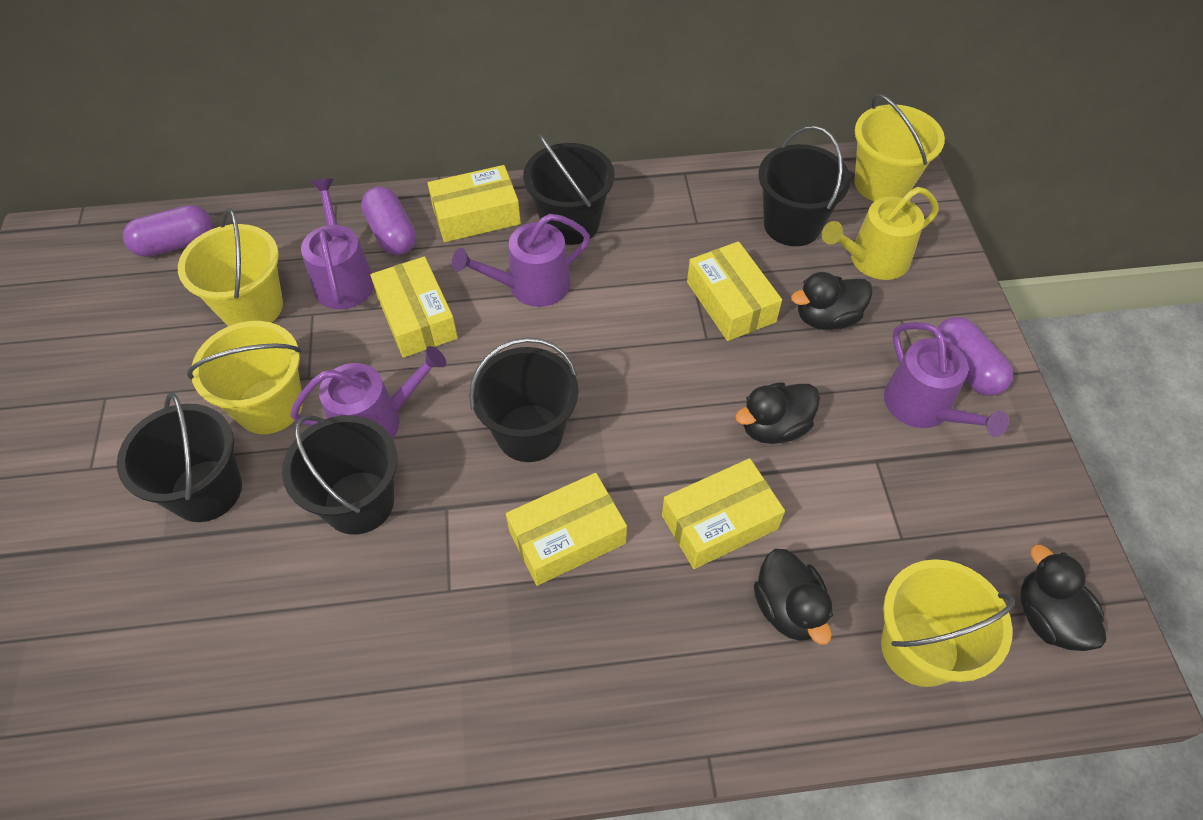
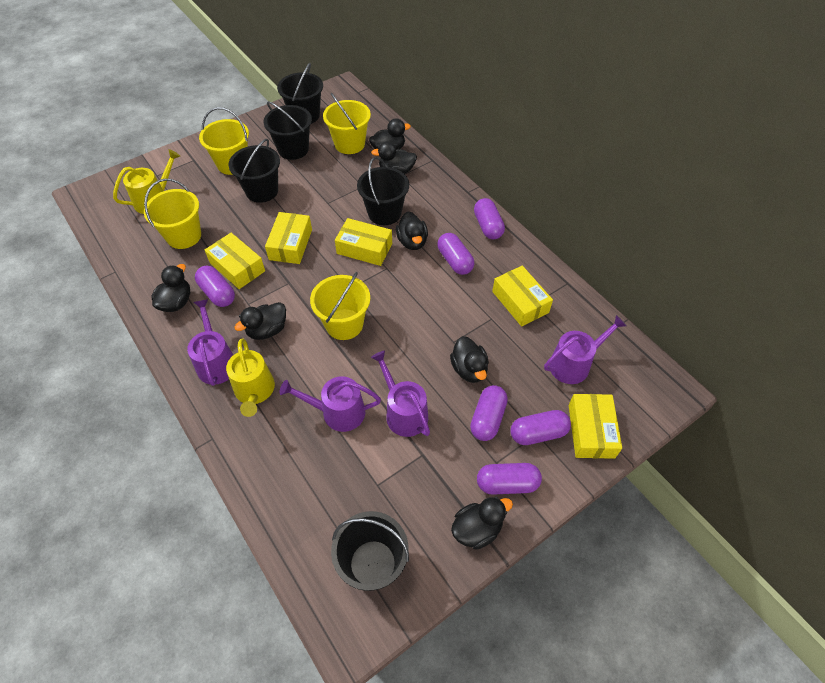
black duck: 4 -> 7
purple capsule: 3 -> 6
yellow watering can: 1 -> 2

